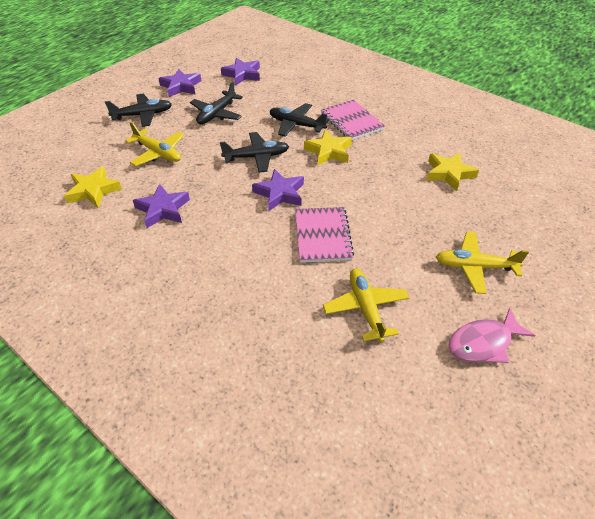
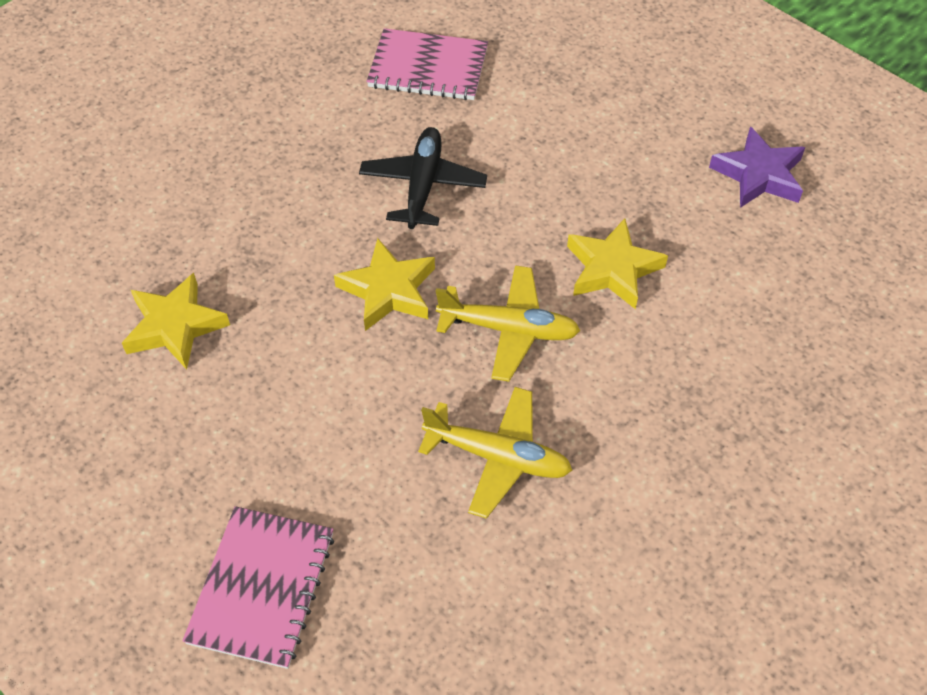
black plane: 4 -> 1
pink fish: 1 -> 0
purple star: 4 -> 1
yellow plane: 3 -> 2

